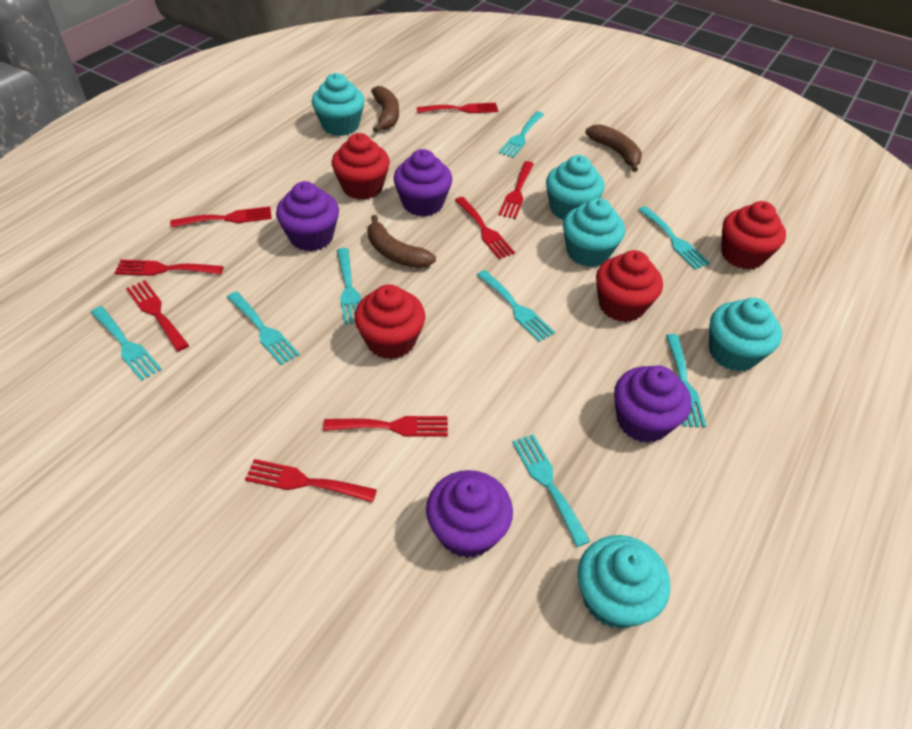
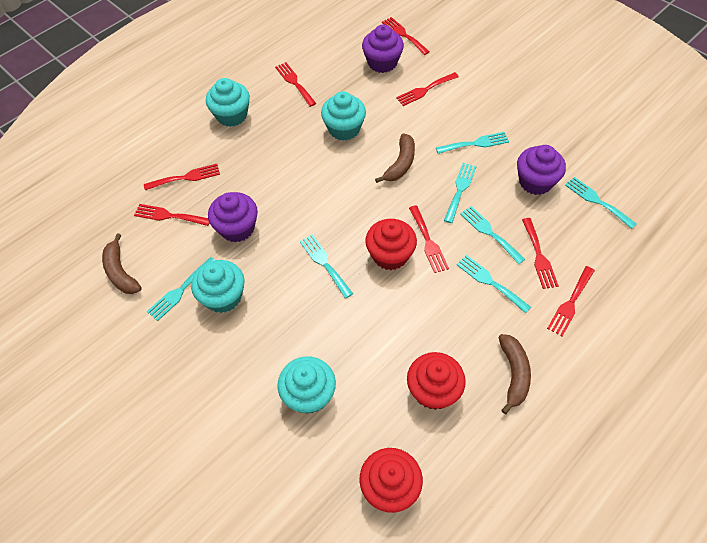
purple cupcake: 4 -> 3
red cupcake: 4 -> 3
turquoise cupcake: 5 -> 4
turquoise fork: 8 -> 7

